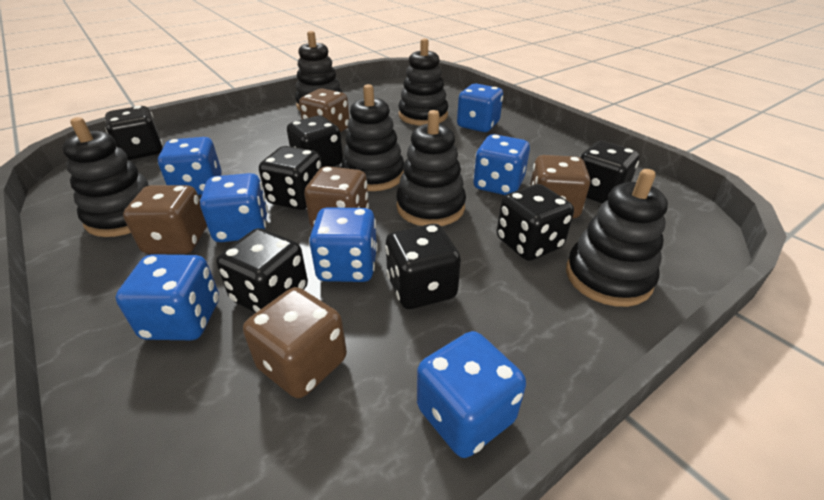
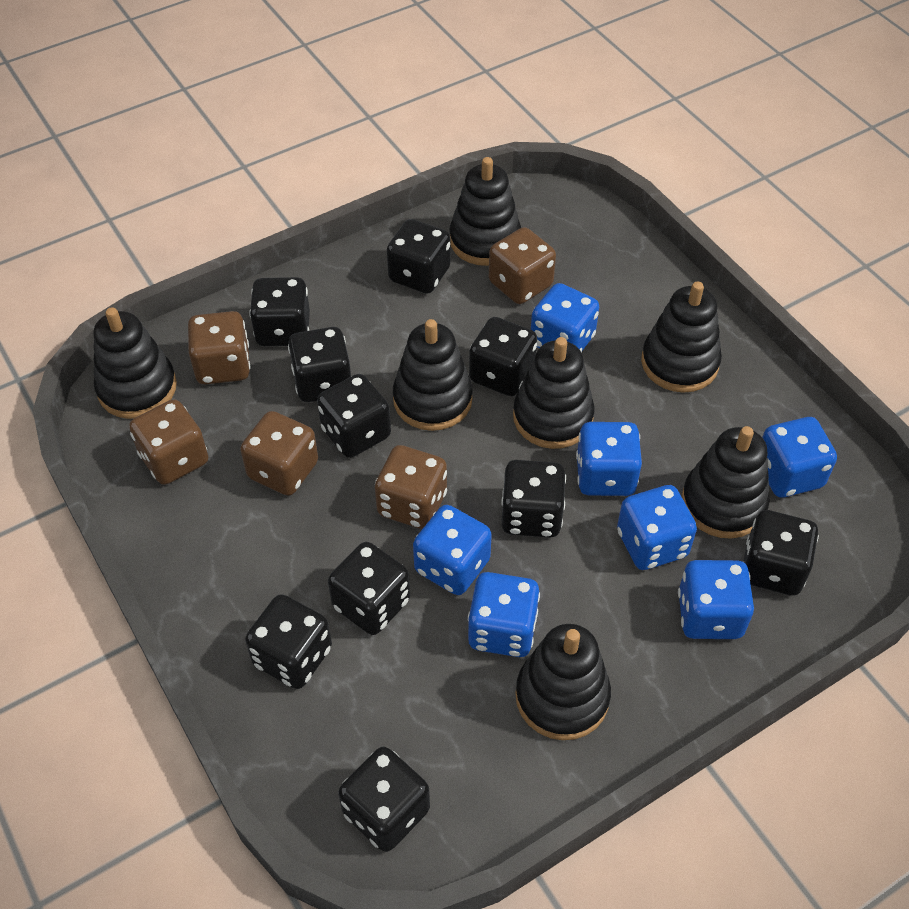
black dice: 7 -> 10
black stacking toy: 6 -> 7

